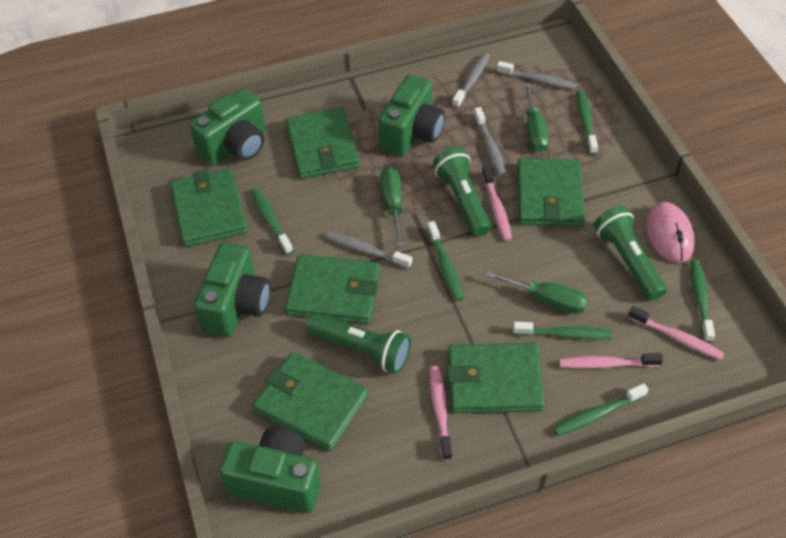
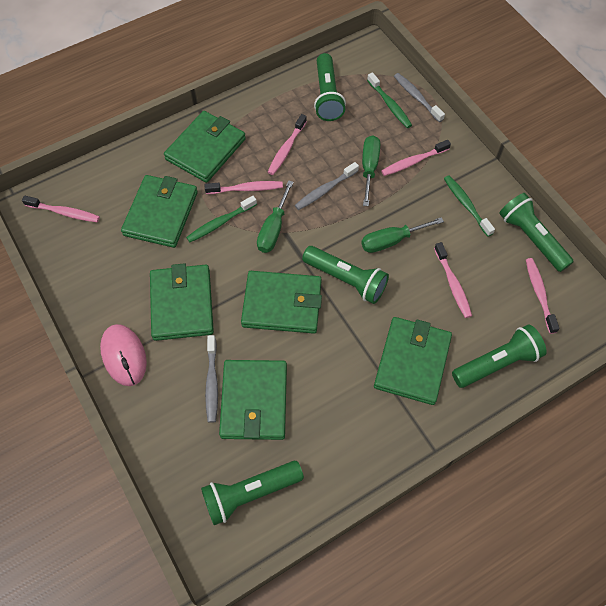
green camera: 4 -> 0
green flashlight: 3 -> 5
green toothbrush: 6 -> 3
grey toothbrush: 4 -> 3
pink toothbrush: 4 -> 6

